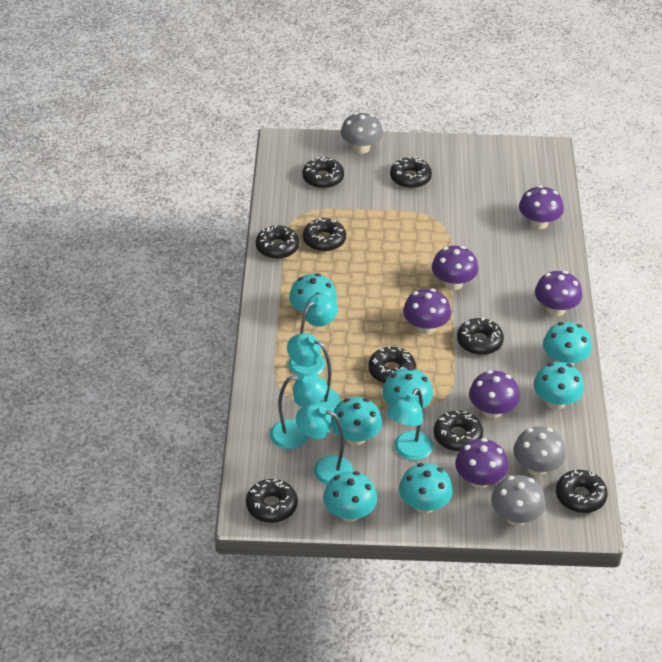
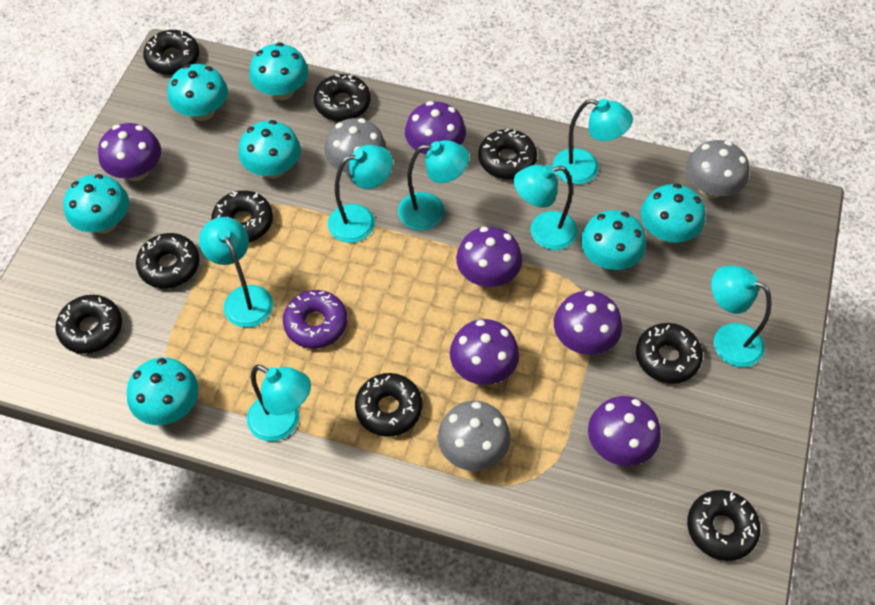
purple donut: 0 -> 1
turquoise lamp: 5 -> 7

